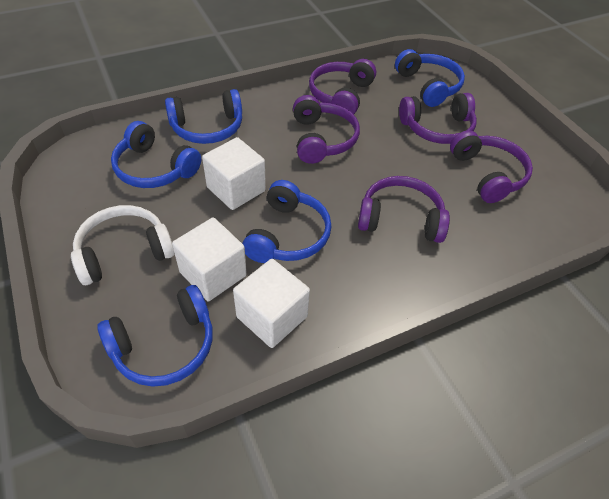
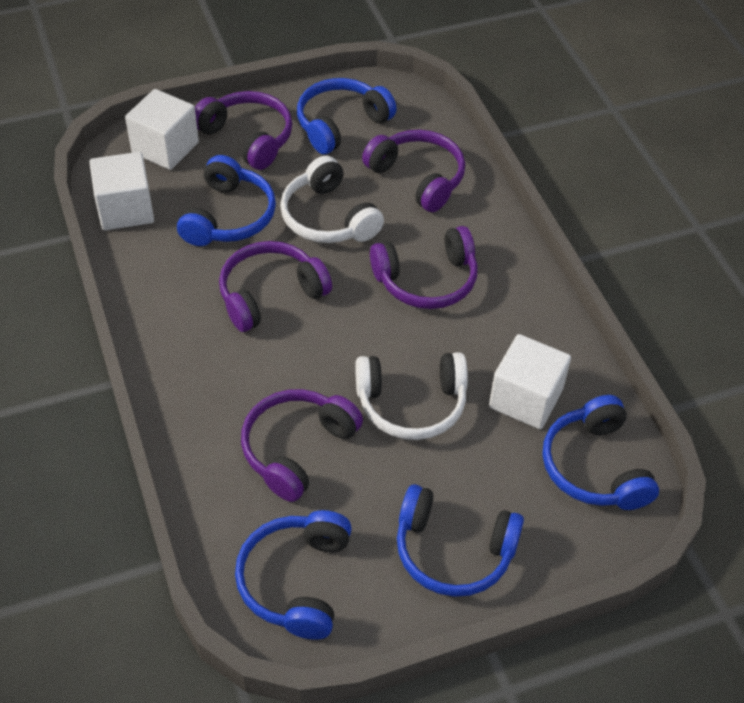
white headphones: 1 -> 2

